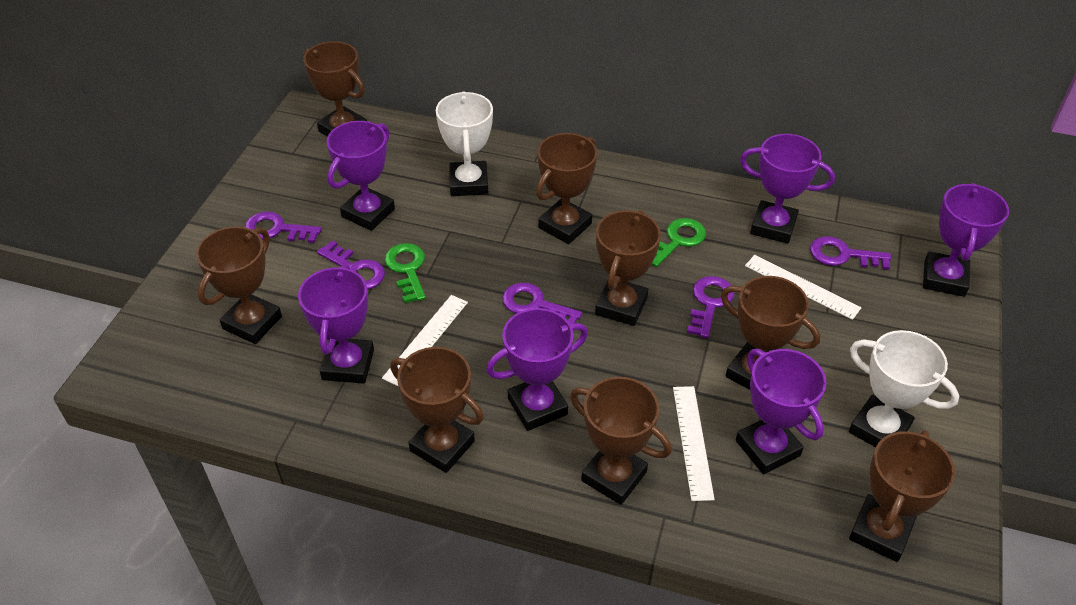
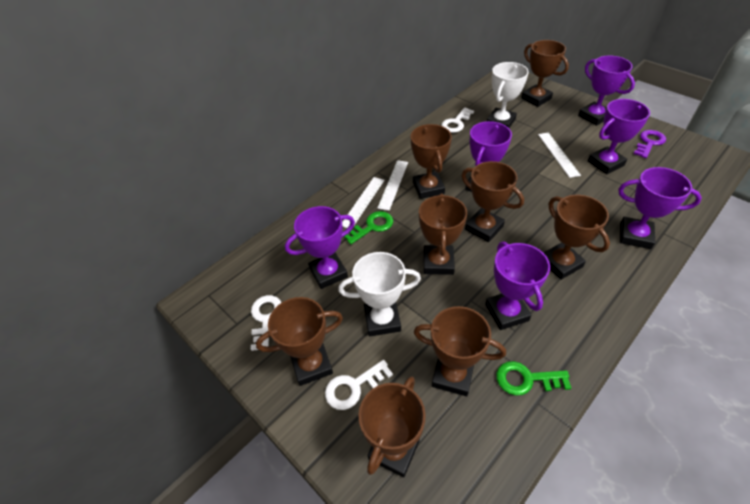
purple key: 5 -> 1
white key: 0 -> 3

